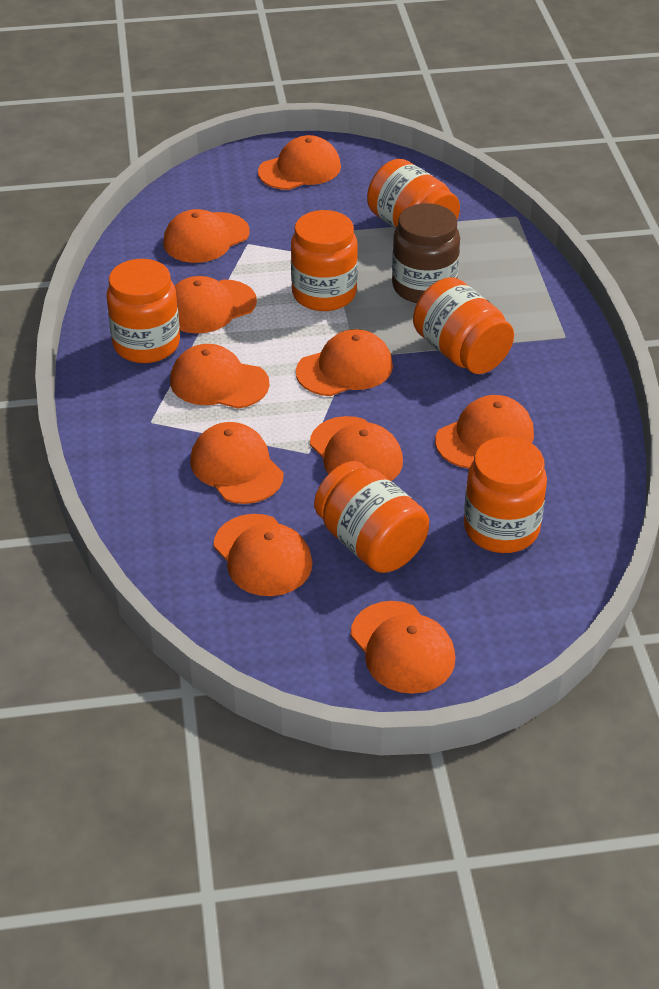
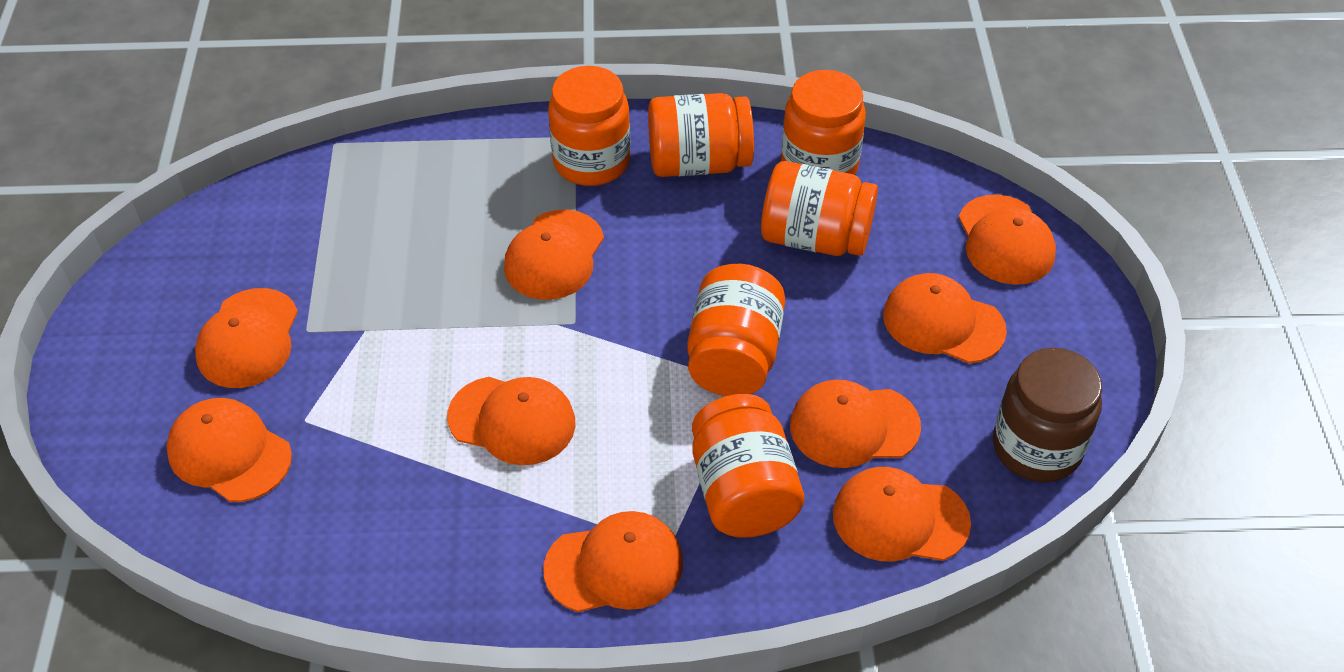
orange cap: 10 -> 9

